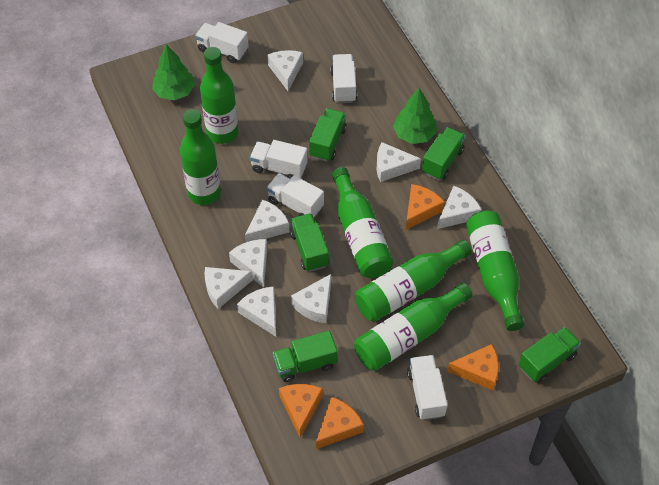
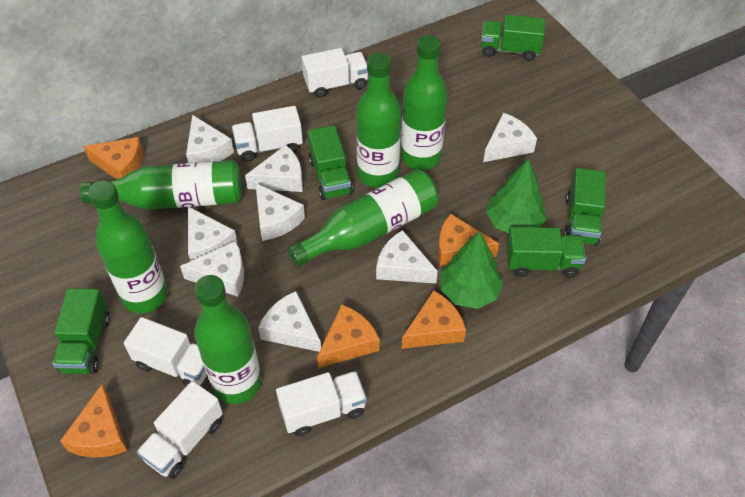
orange cheese: 4 -> 5

